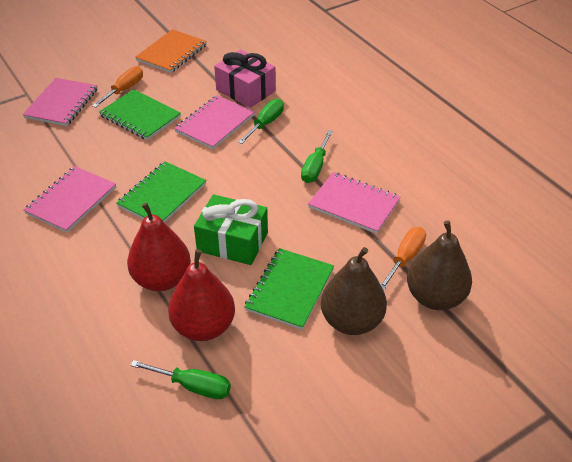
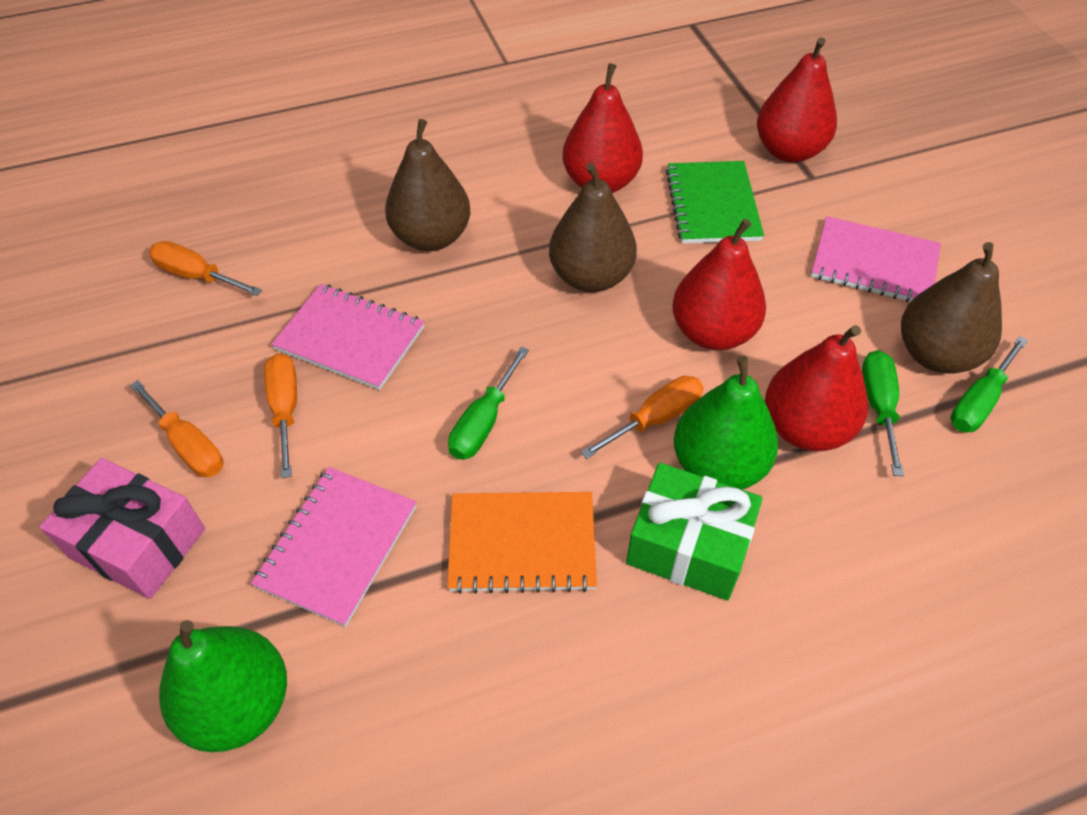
brown pear: 2 -> 3
green notebook: 3 -> 1
green pear: 0 -> 2
orange screwdriver: 2 -> 4
pink notebook: 4 -> 3
red pear: 2 -> 4

